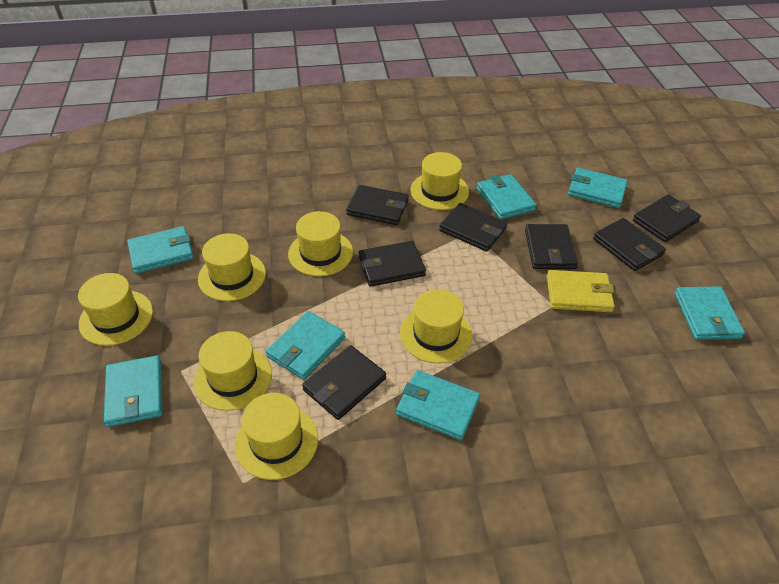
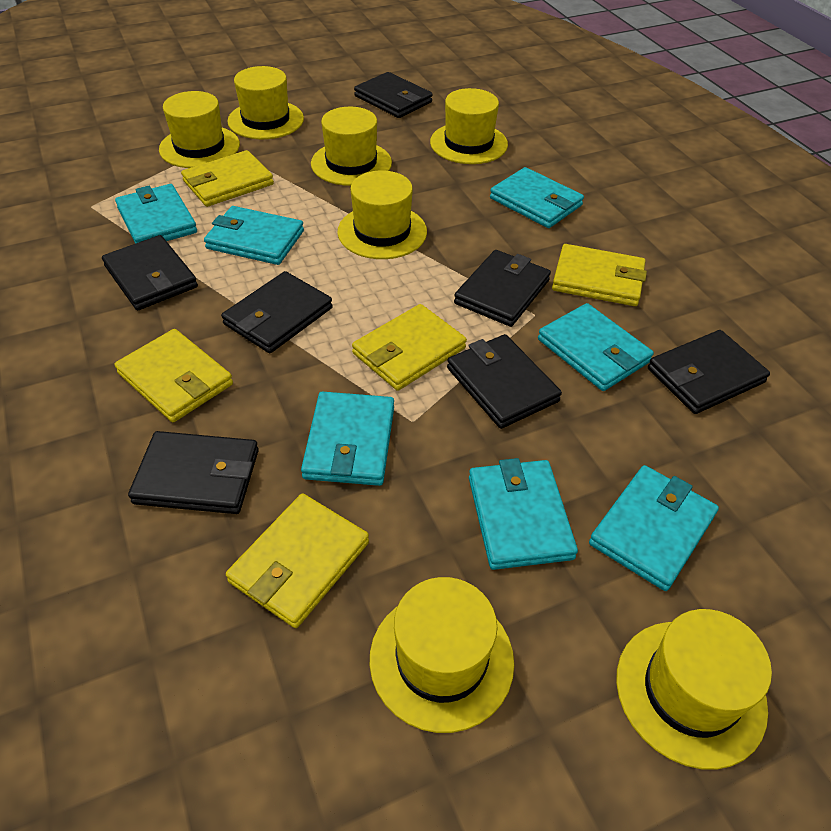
yellow wallet: 1 -> 5

